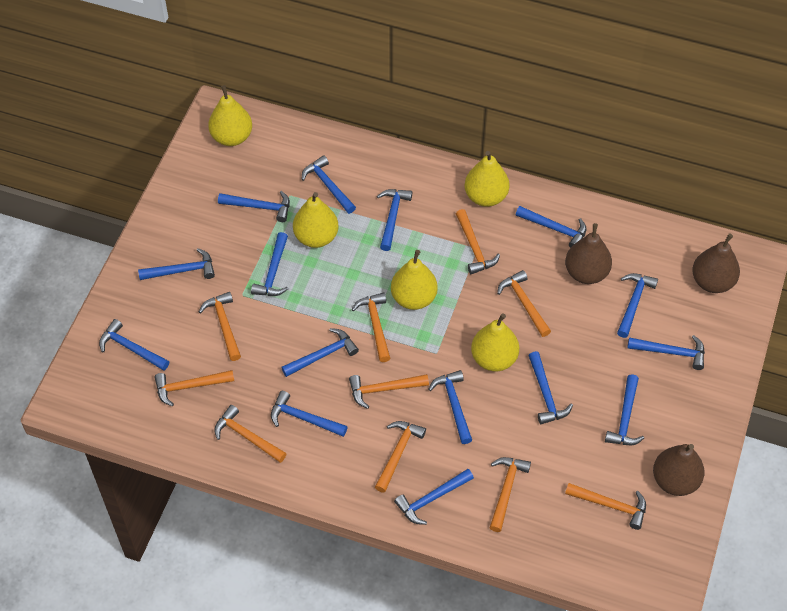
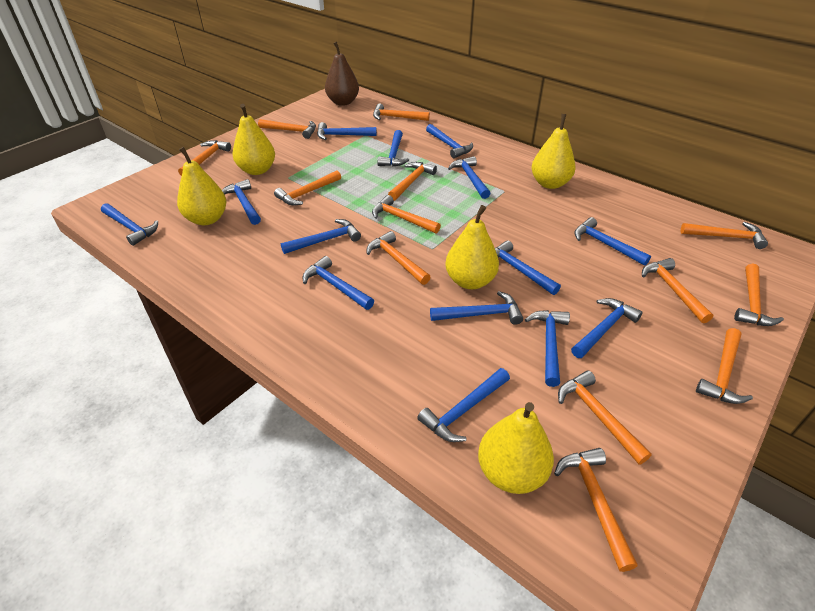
blue hammer: 15 -> 14
brown pear: 3 -> 1
orange hammer: 10 -> 13

